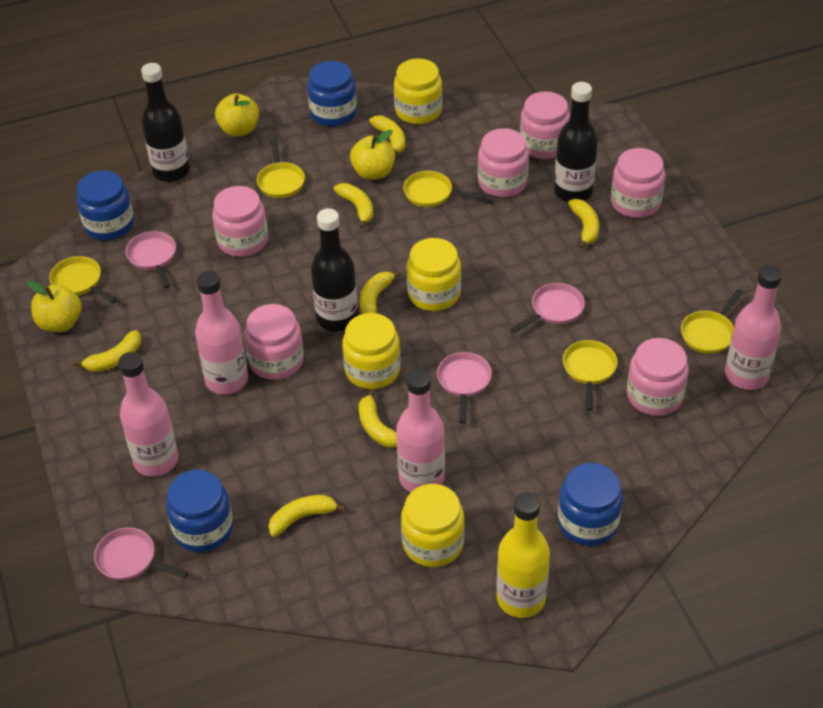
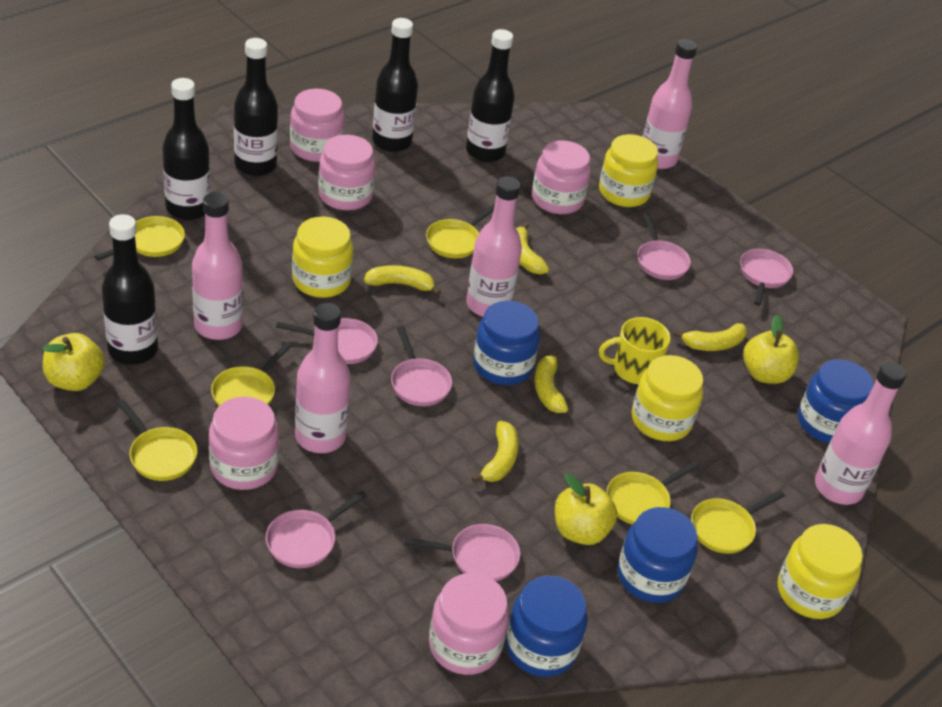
black bottle: 3 -> 5
pink bottle: 4 -> 5
pink jar: 6 -> 5
pink pan: 4 -> 6
yellow banana: 7 -> 5
yellow bottle: 1 -> 0
yellow mug: 0 -> 1
yellow pan: 5 -> 6

